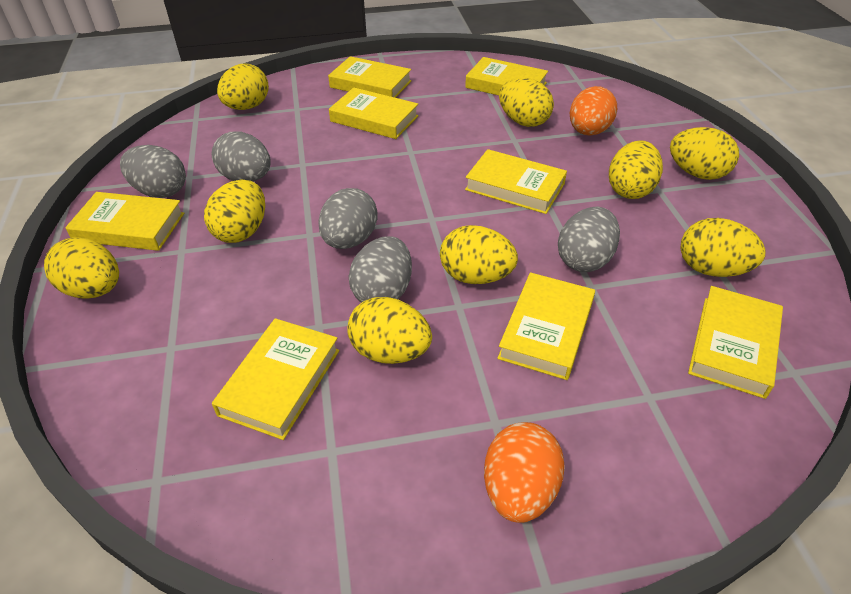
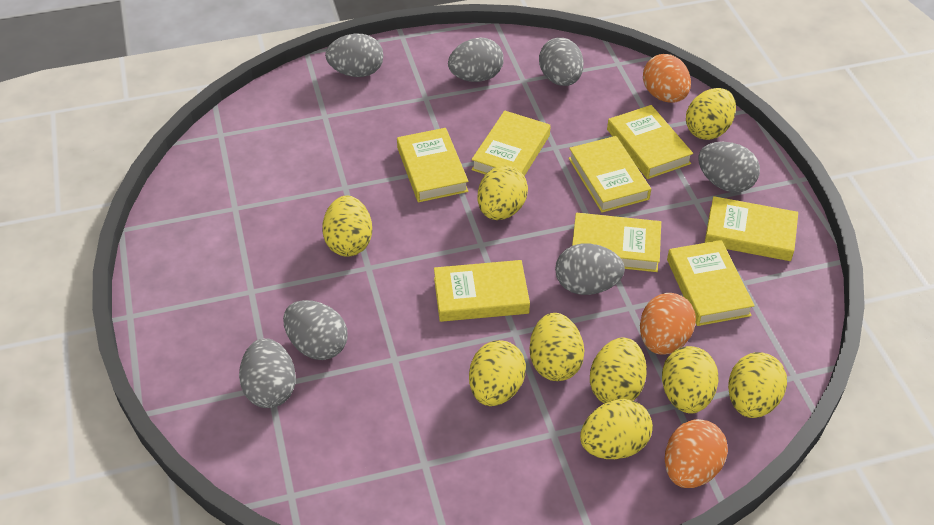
grey egg: 5 -> 7
orange egg: 2 -> 3

